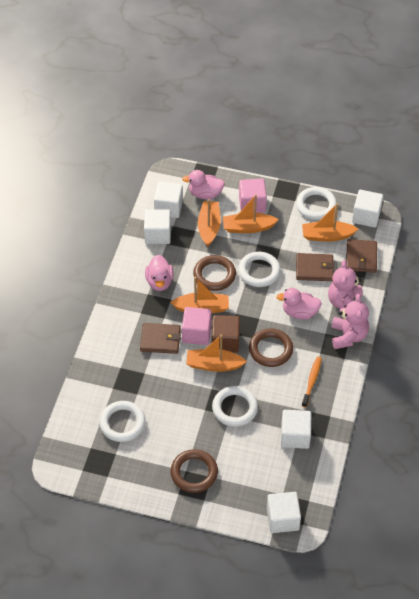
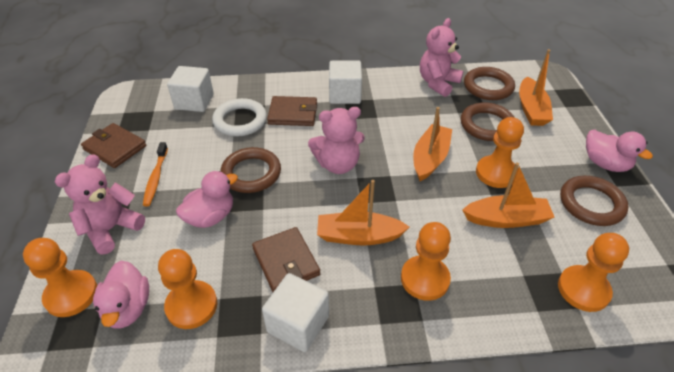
brown cube: 1 -> 0
brown ring: 3 -> 4
orange boat: 5 -> 4
orange pawn: 0 -> 5
pink cube: 2 -> 0
pink teddy bear: 2 -> 3
white cube: 5 -> 3
white ring: 4 -> 1

